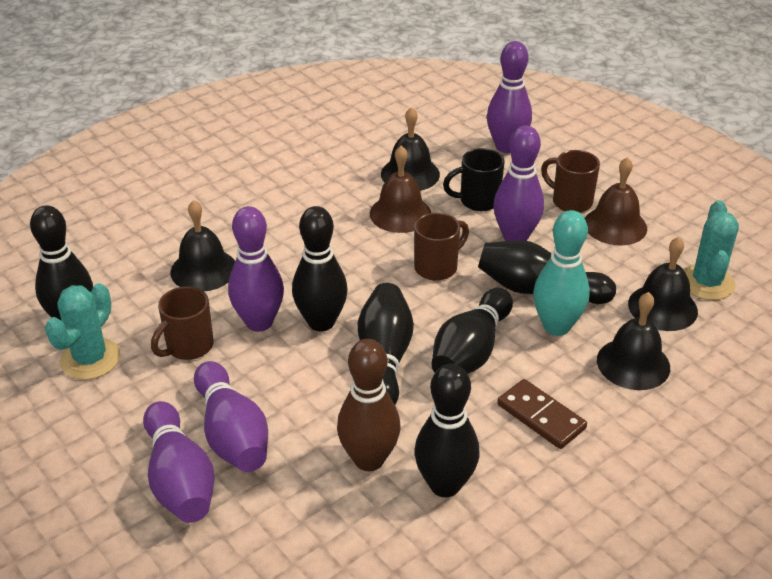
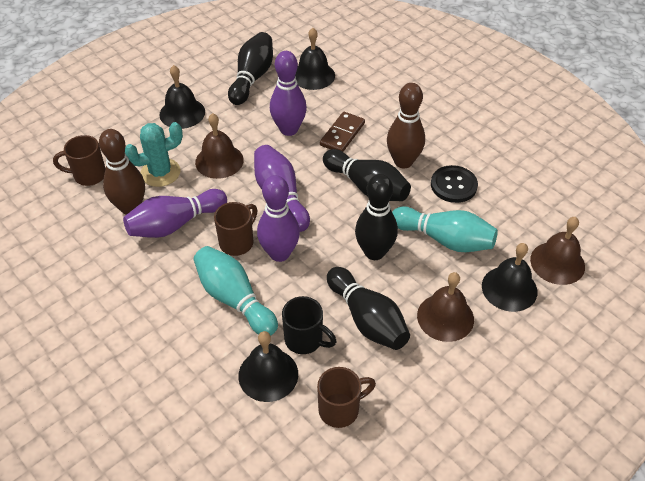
black bowling pin: 6 -> 4
black button: 0 -> 1
brown bell: 2 -> 3
brown bowling pin: 1 -> 2
purple bowling pin: 5 -> 4
turquoise bowling pin: 1 -> 2
turquoise cactus: 2 -> 1

